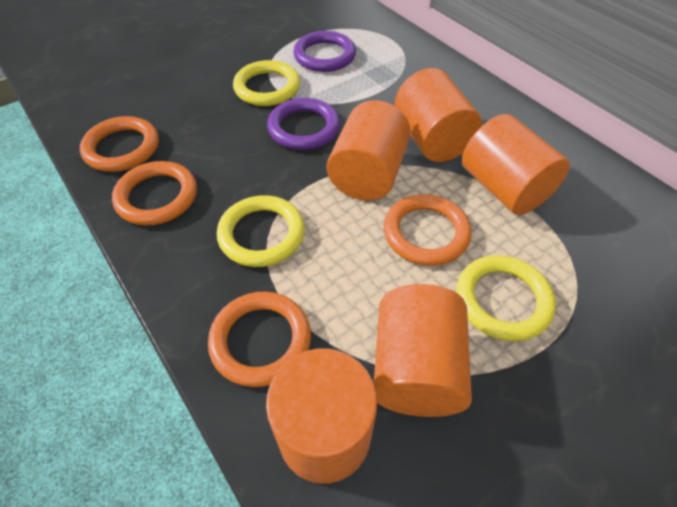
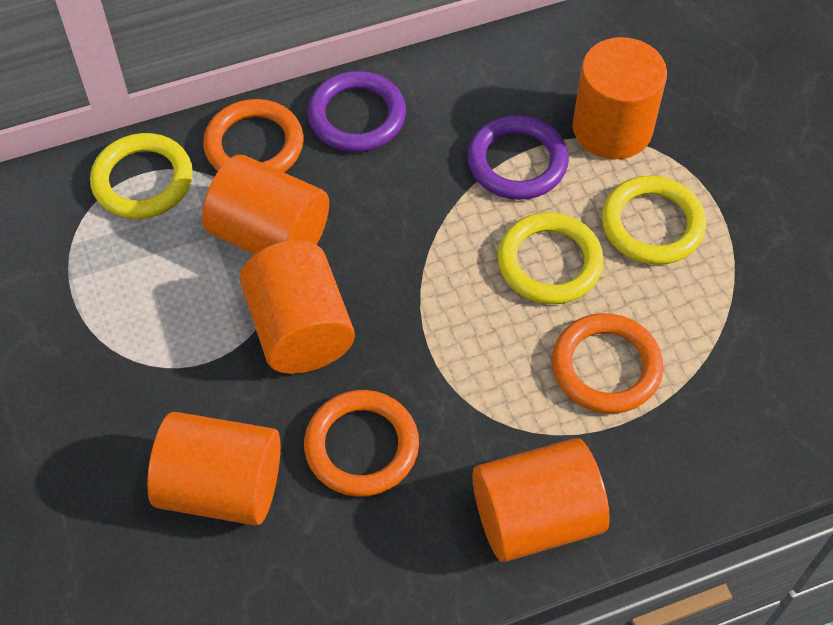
orange ring: 4 -> 3

